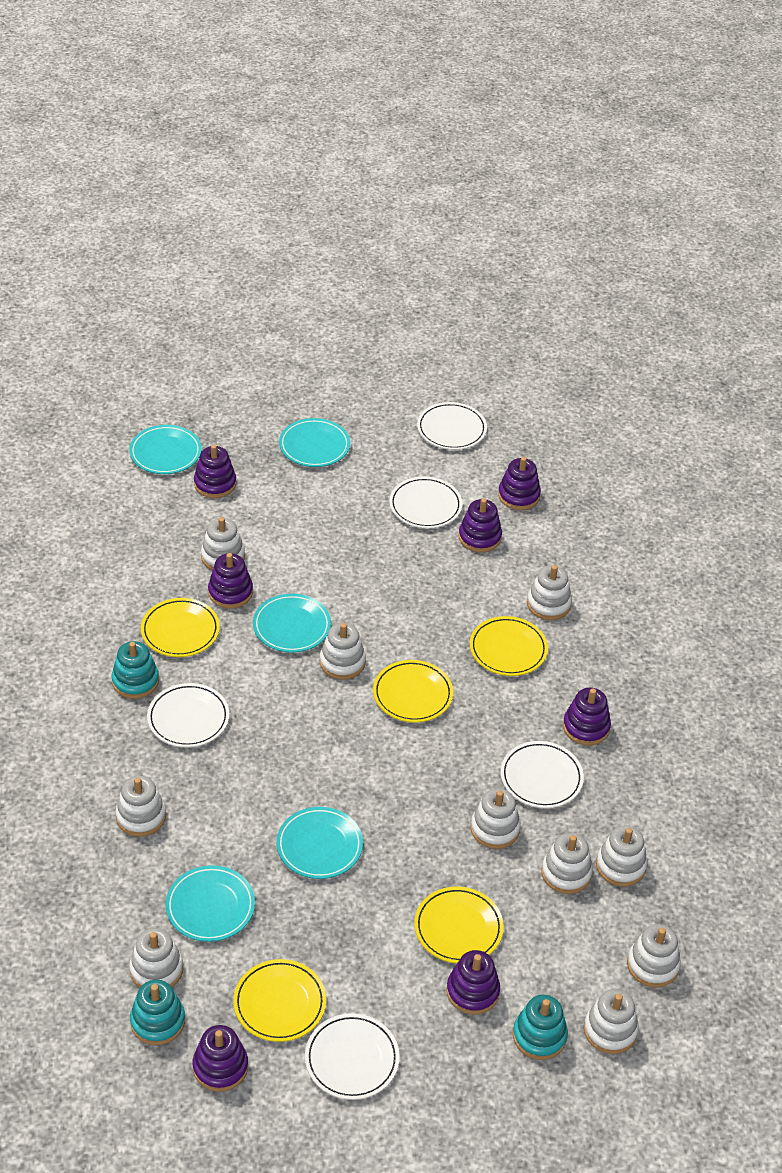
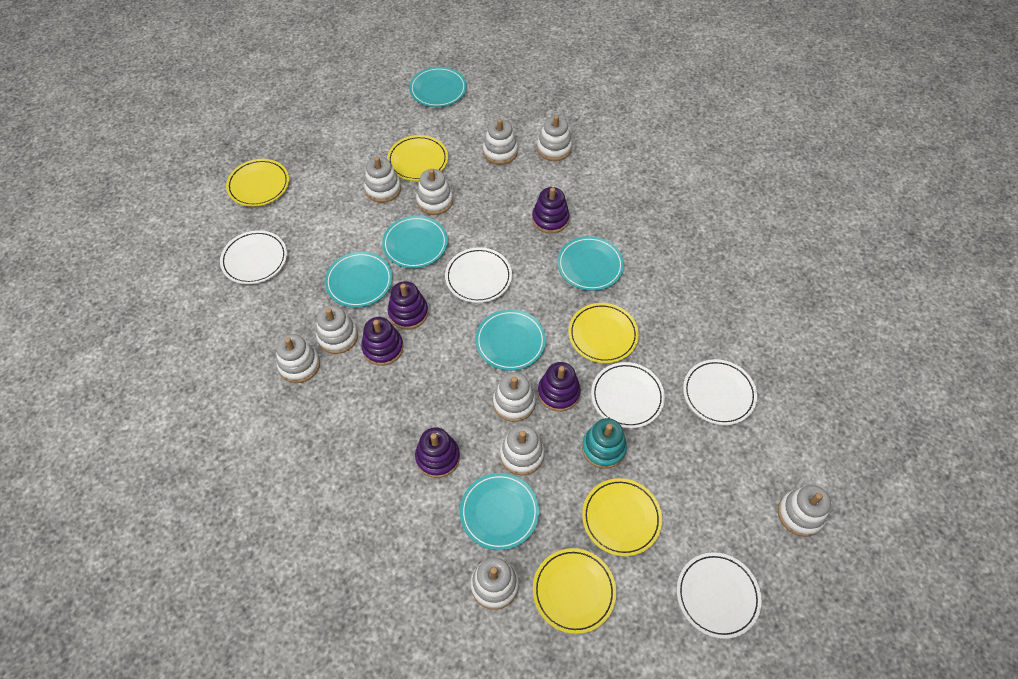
purple stacking toy: 7 -> 5
turquoise plate: 5 -> 6
turquoise stacking toy: 3 -> 1

